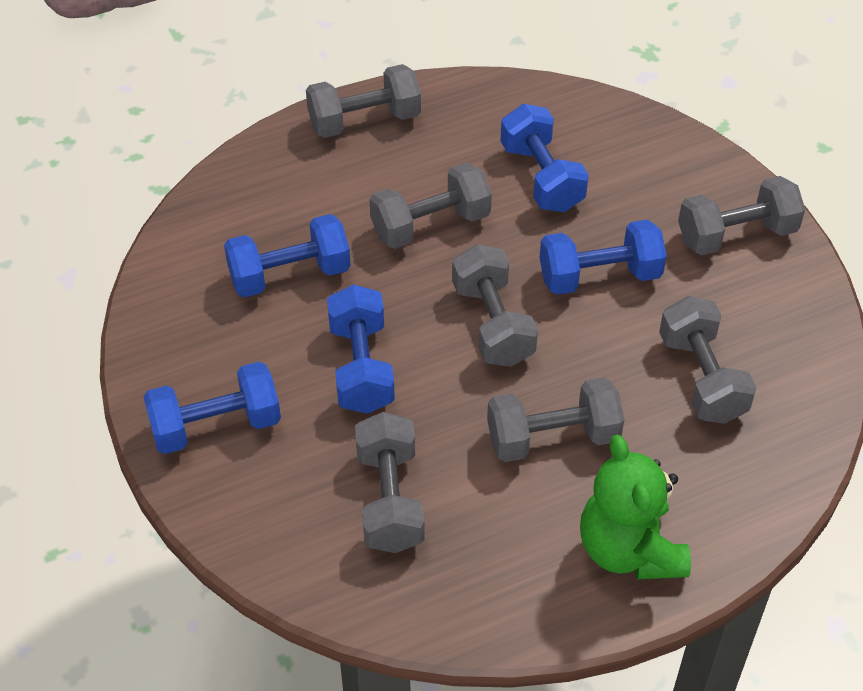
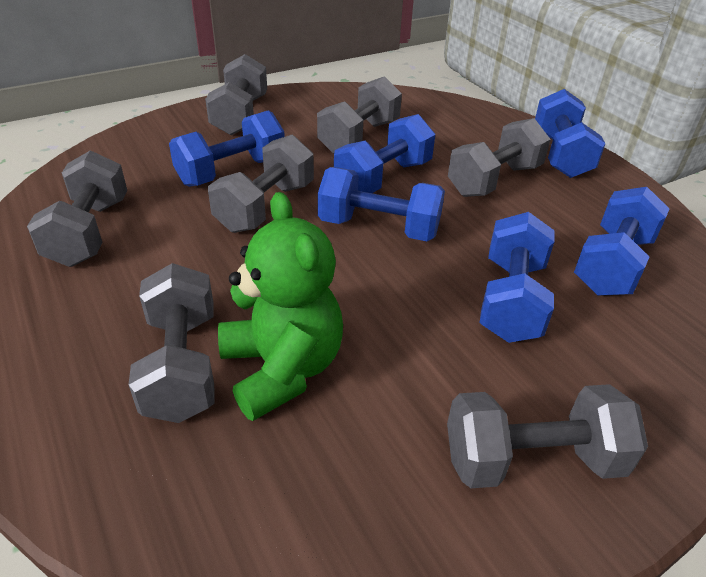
blue dumbbell: 5 -> 6

